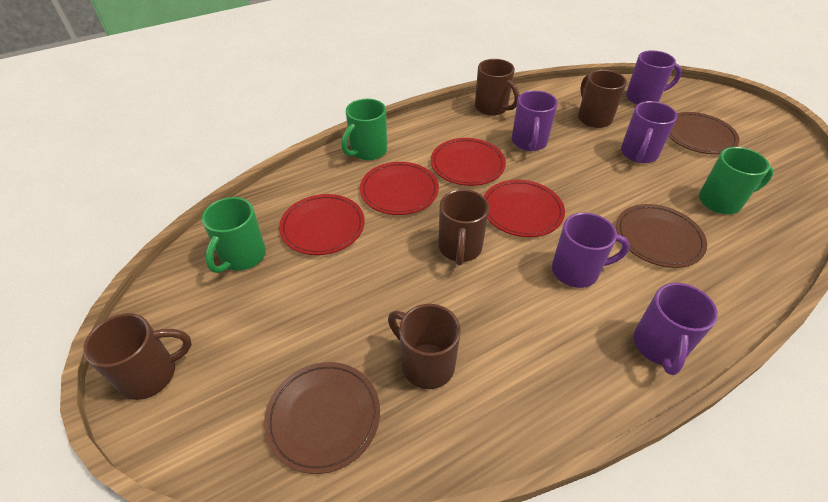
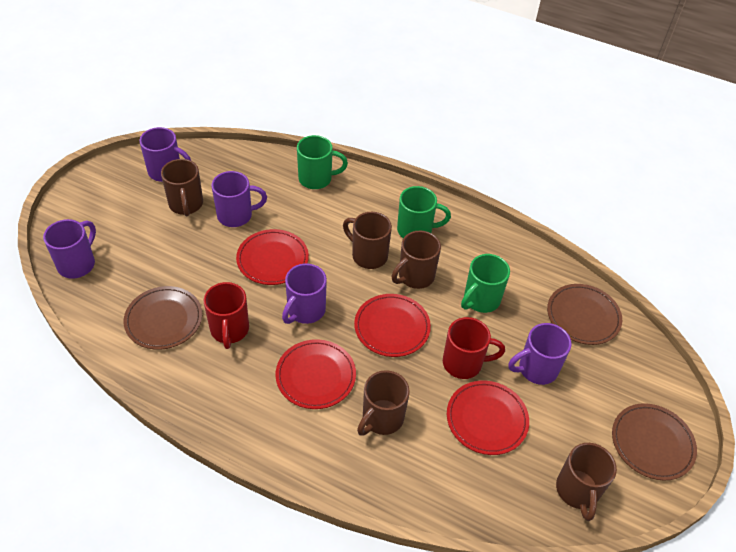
red mug: 0 -> 2

